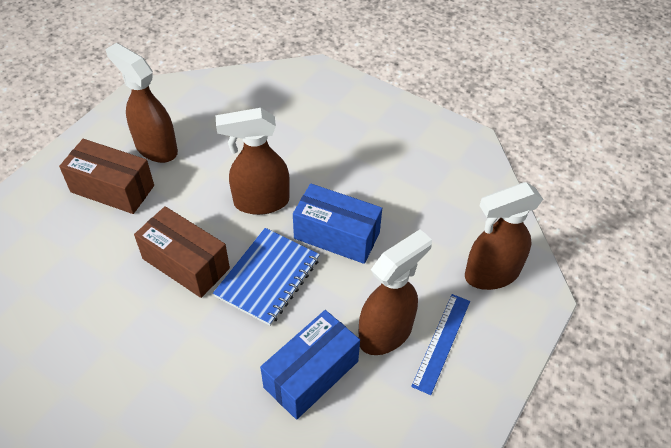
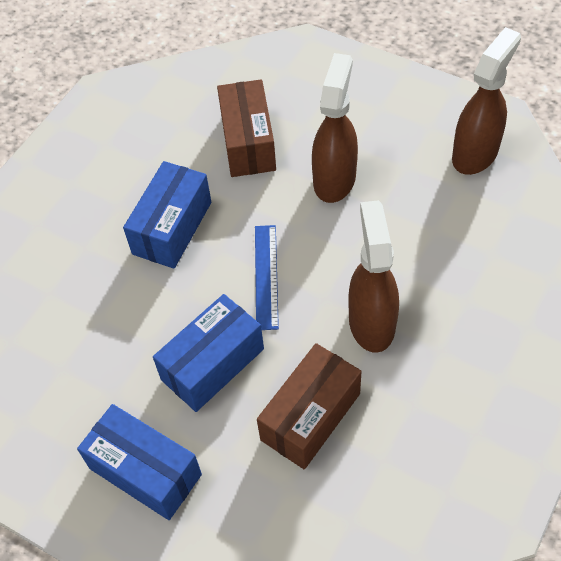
blue box: 2 -> 3
blue notebook: 1 -> 0
brown spray bottle: 4 -> 3

